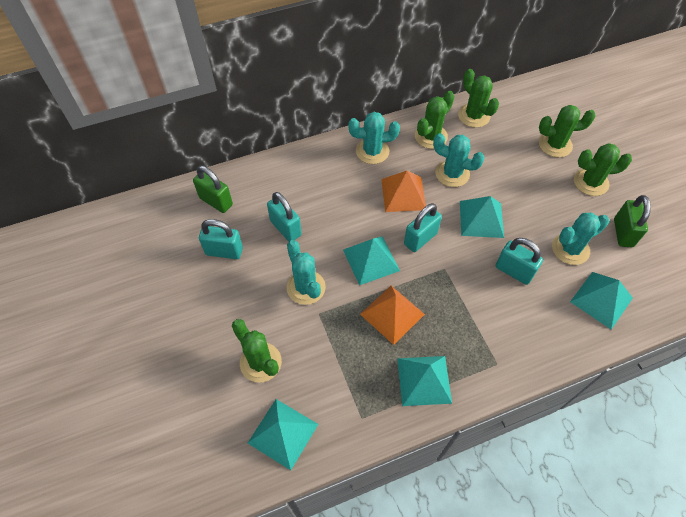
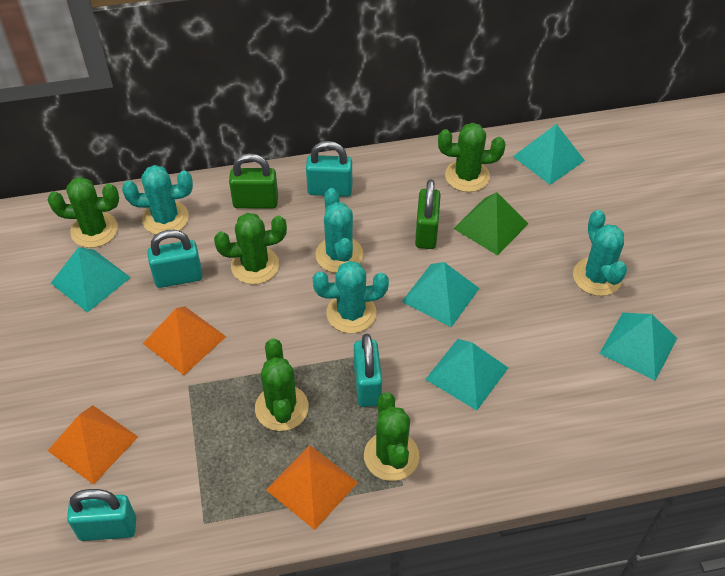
green pyramid: 0 -> 1
orange pyramid: 2 -> 3

